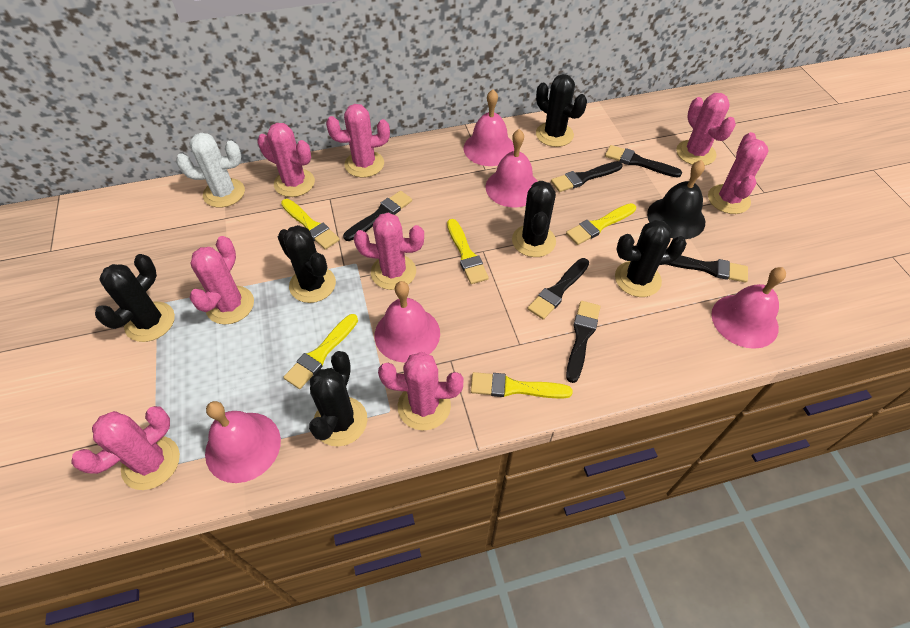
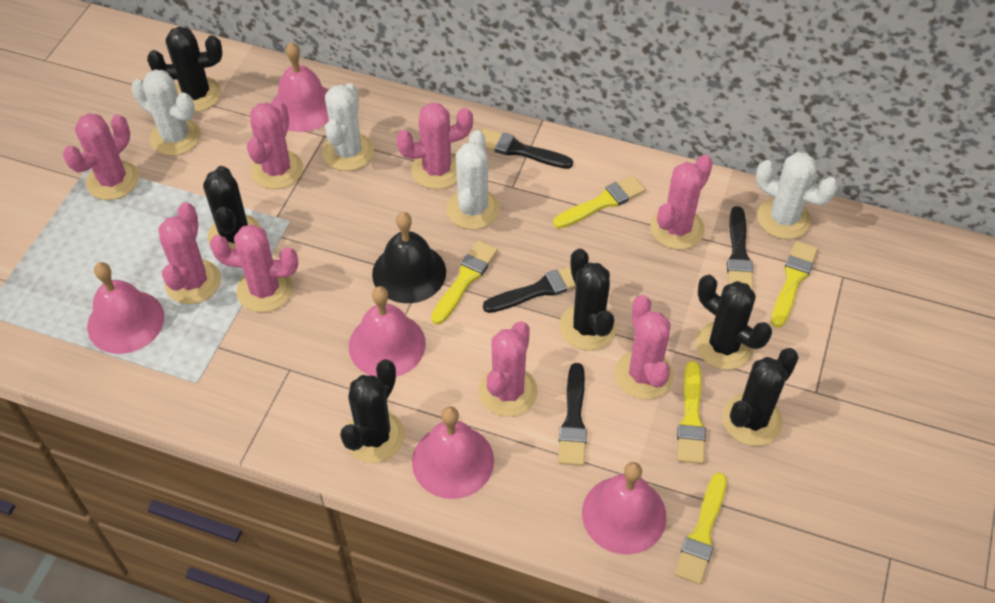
black brush: 6 -> 4
white cactus: 1 -> 4

